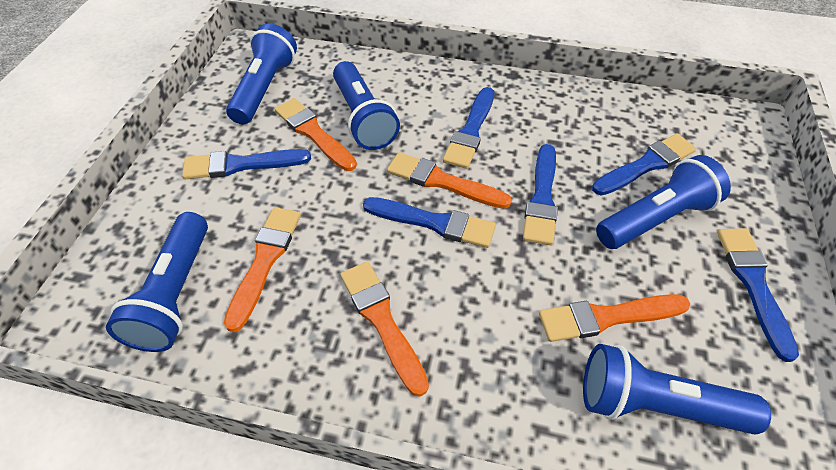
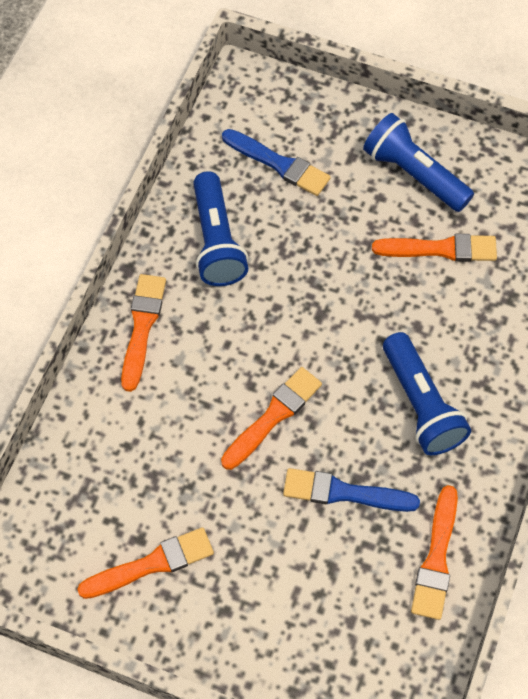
blue brush: 6 -> 2
blue flashlight: 5 -> 3

